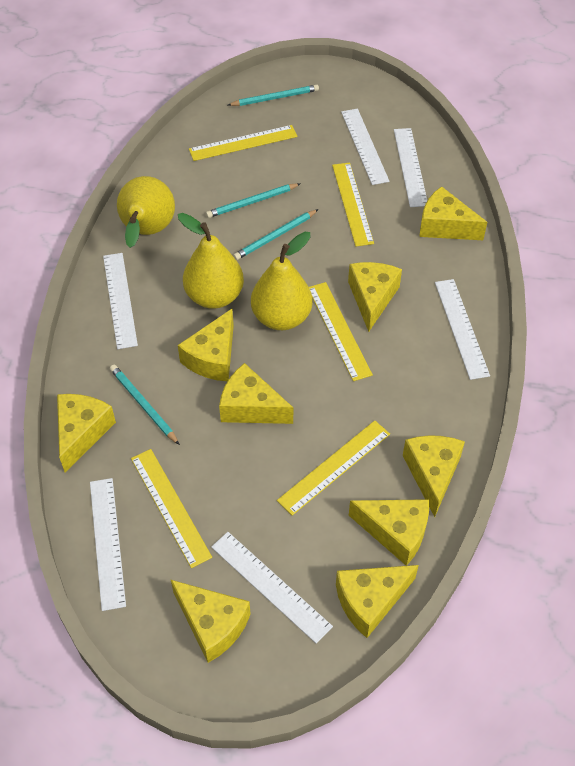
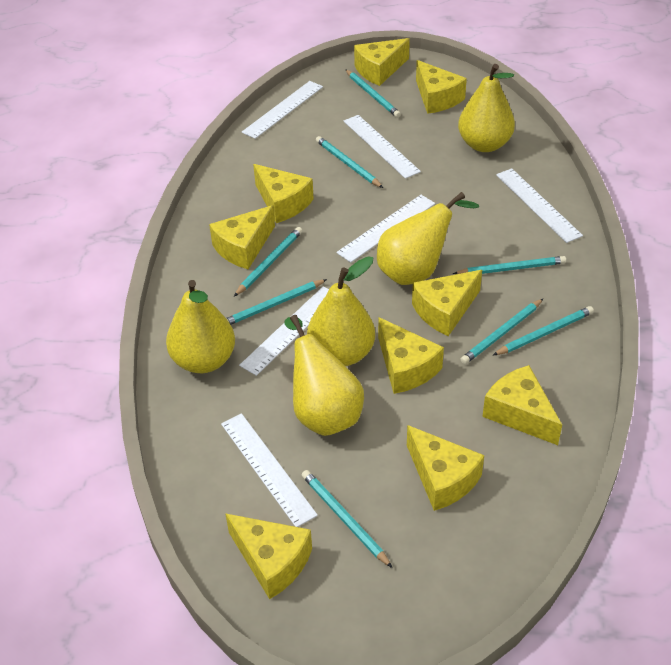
turquoise pencil: 4 -> 8
yellow pear: 3 -> 5
yellow ruler: 5 -> 0

